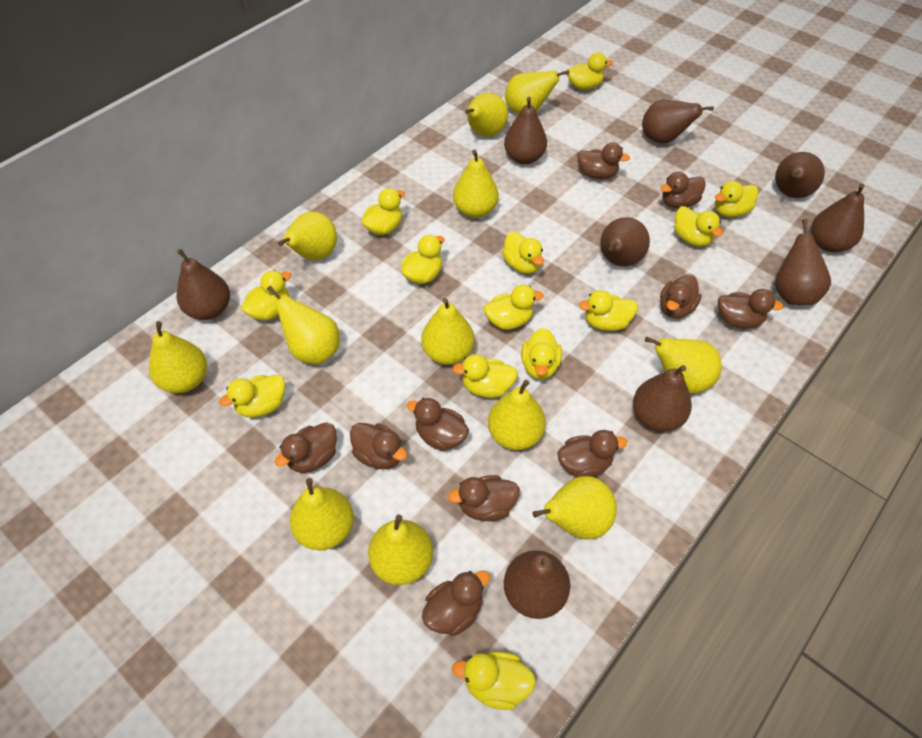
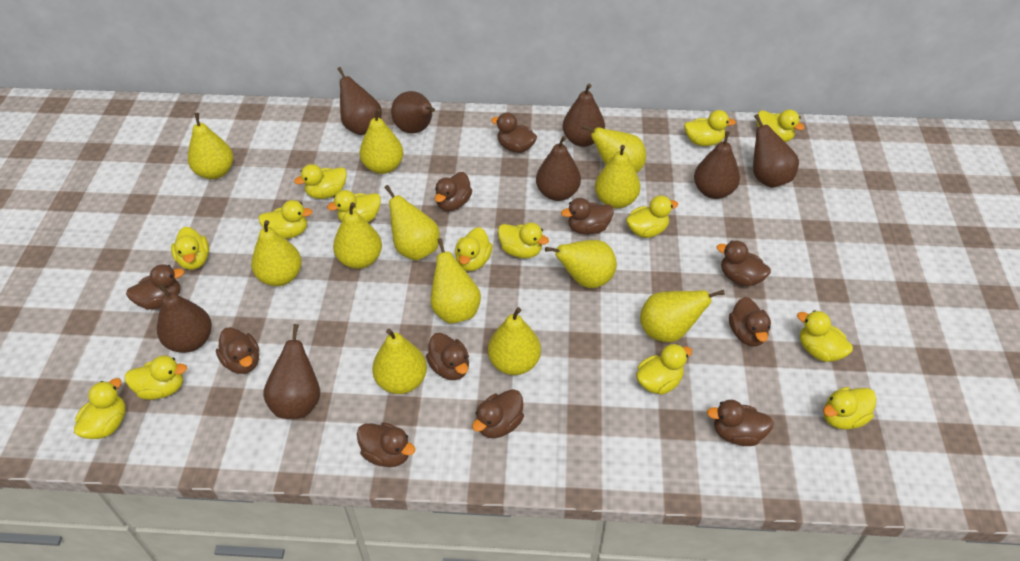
brown duck: 10 -> 11
brown pear: 9 -> 8
yellow duck: 13 -> 14

